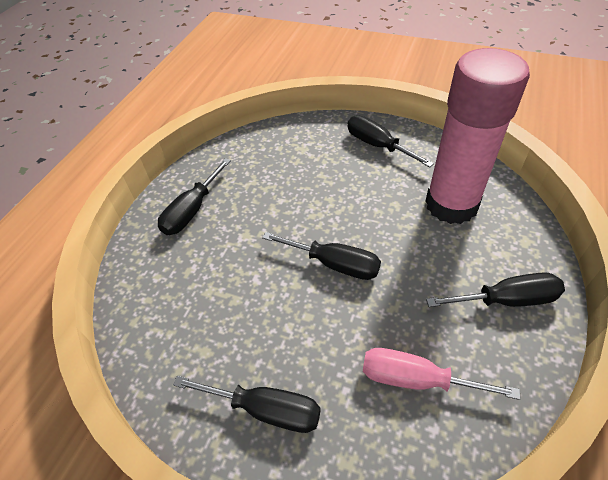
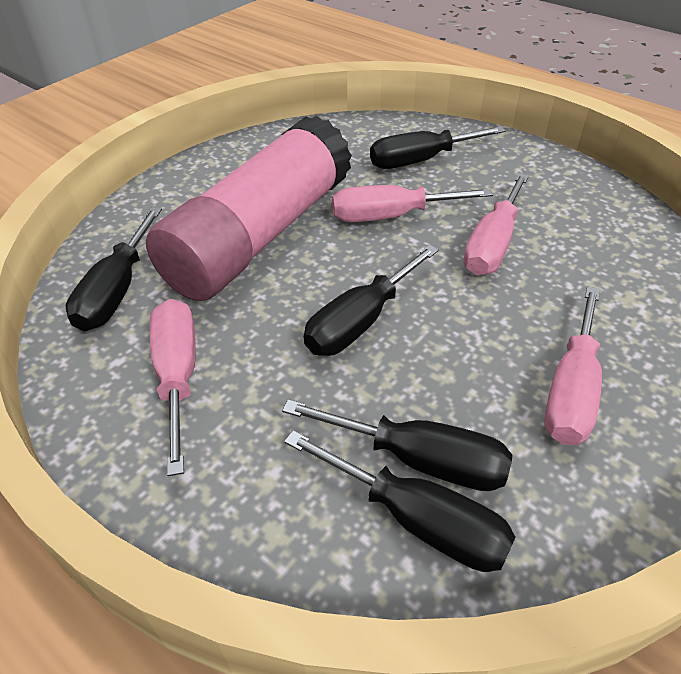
pink screwdriver: 1 -> 4

